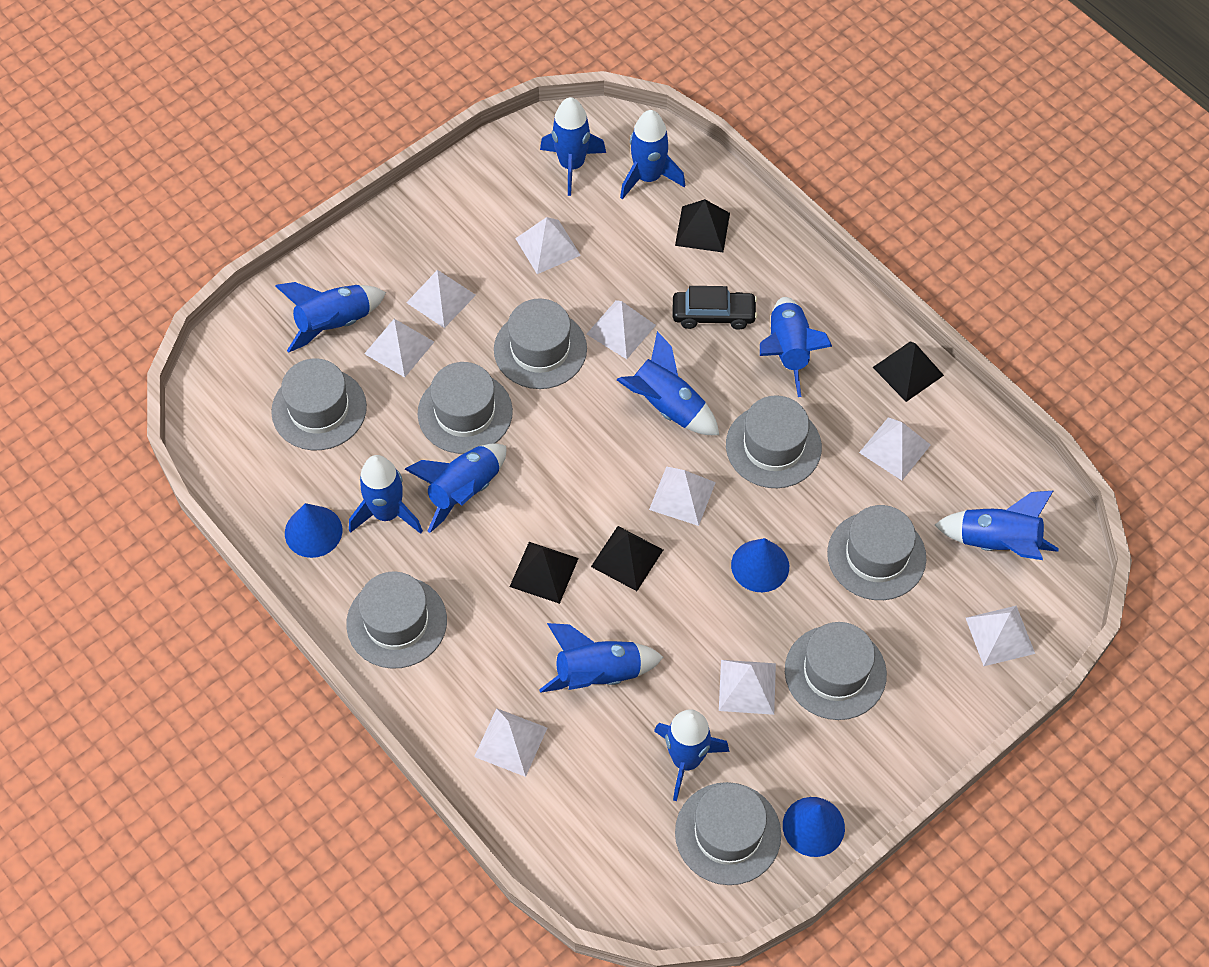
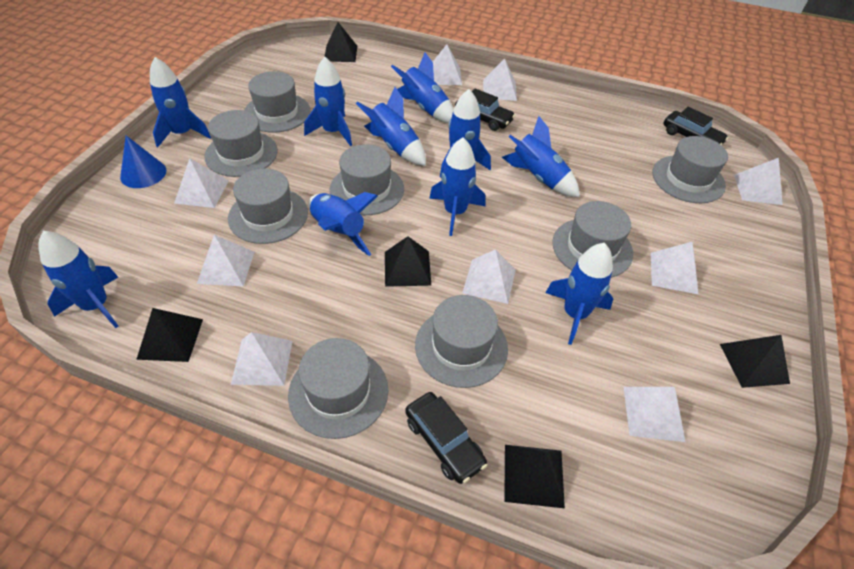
black car: 1 -> 3
black pyramid: 4 -> 5
blue cone: 3 -> 1

